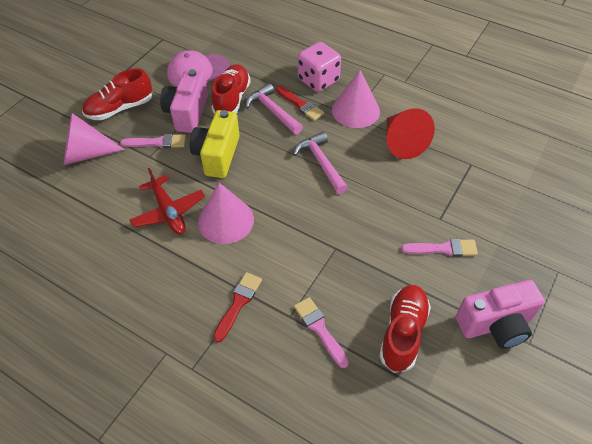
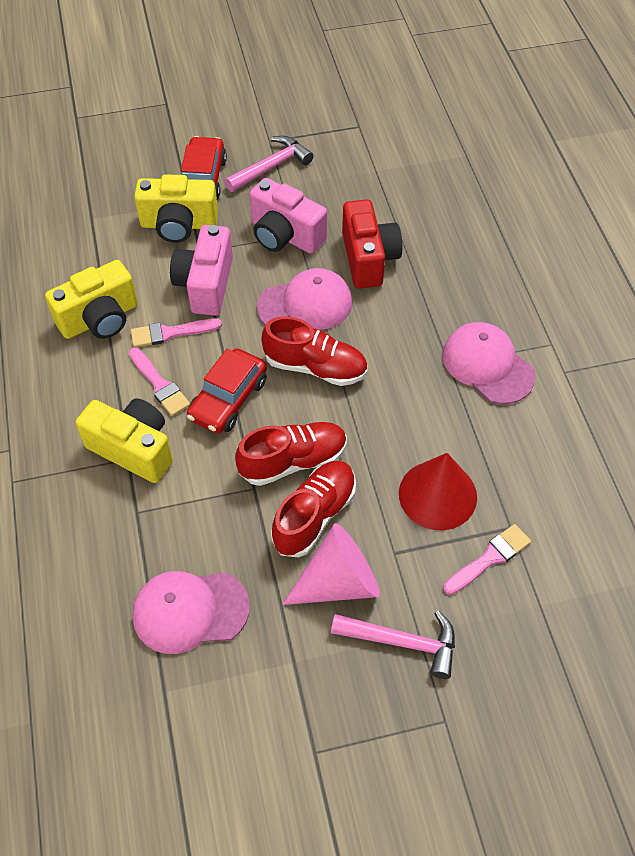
pink cap: 1 -> 3
pink cone: 3 -> 1
pink dice: 1 -> 0
red brush: 2 -> 0
red camera: 0 -> 1
red car: 0 -> 2
red plane: 1 -> 0
yellow camera: 1 -> 3

